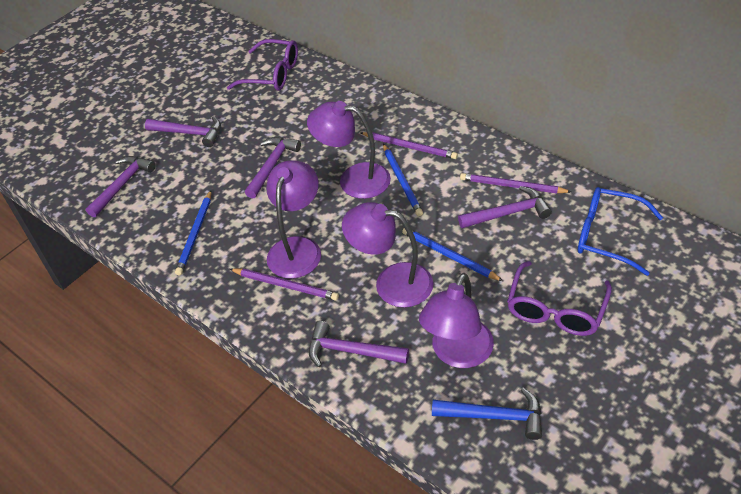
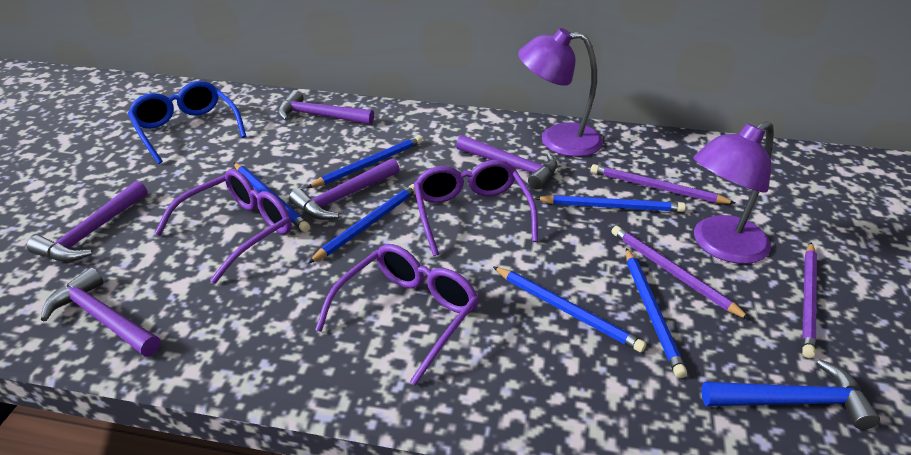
blue pencil: 3 -> 6
purple glasses: 2 -> 3
purple lamp: 4 -> 2

